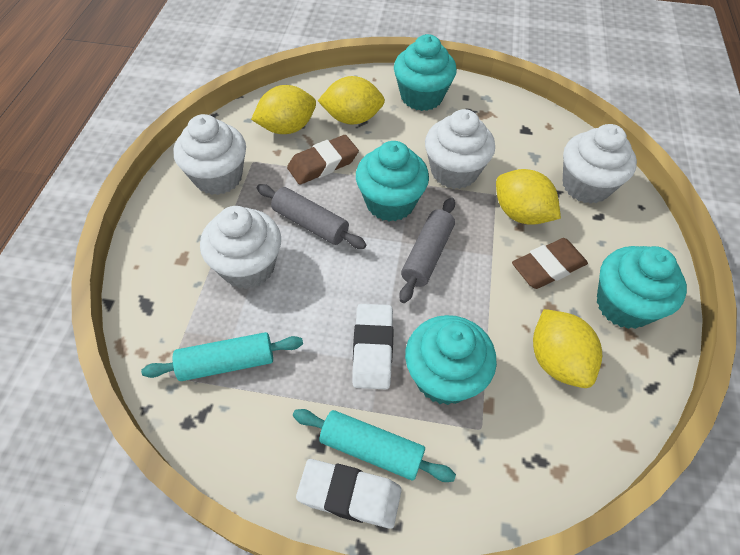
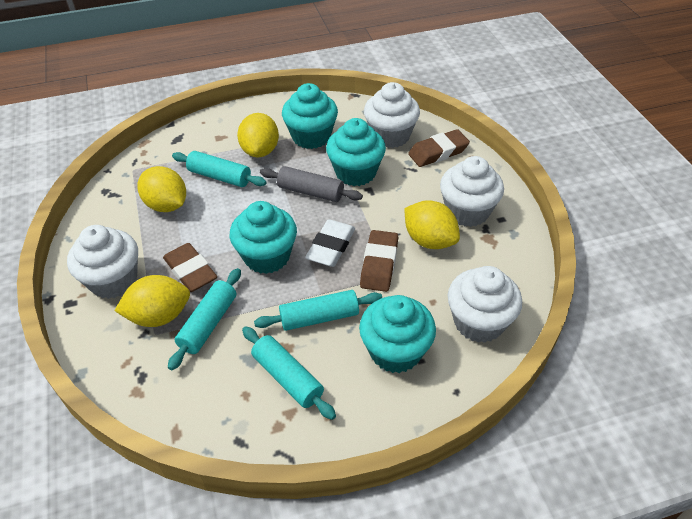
brown eraser: 2 -> 3
grey rolling pin: 2 -> 1
turquoise rolling pin: 2 -> 4
white eraser: 2 -> 1

